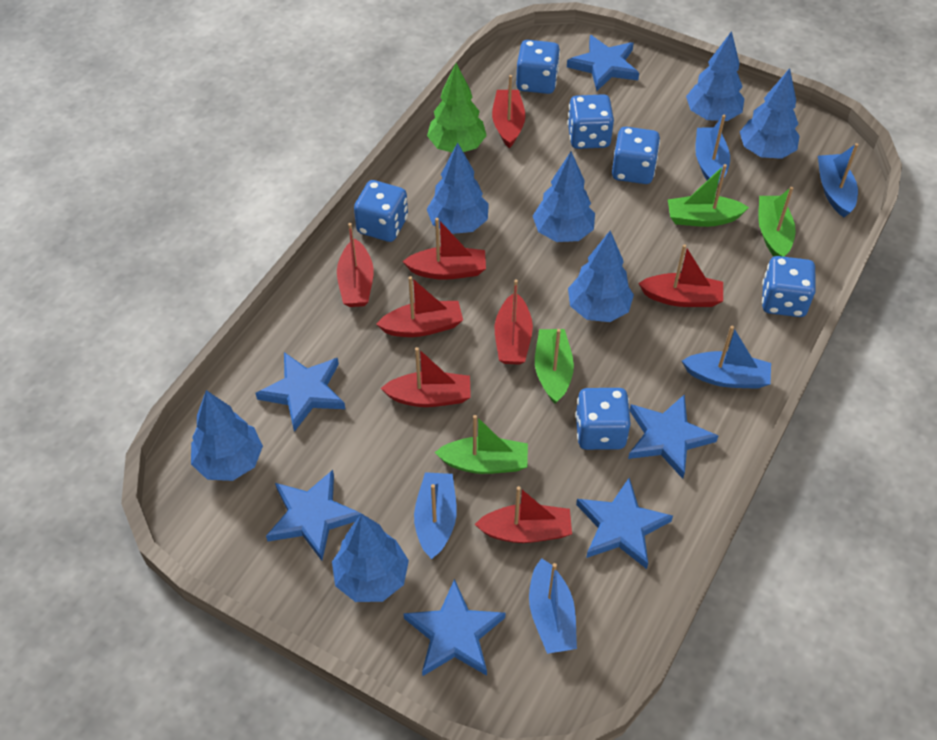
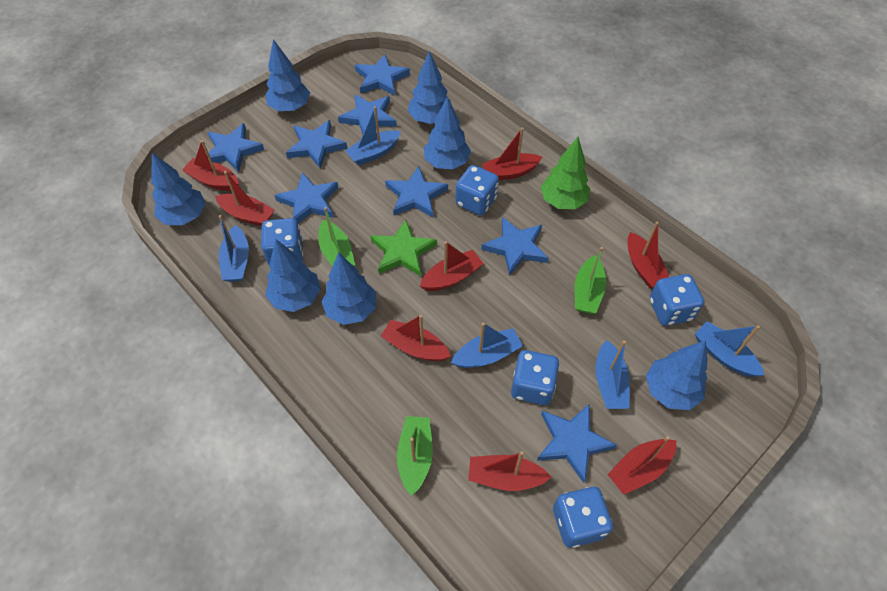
blue dice: 6 -> 5
blue star: 6 -> 8
green boat: 4 -> 3
green star: 0 -> 1

